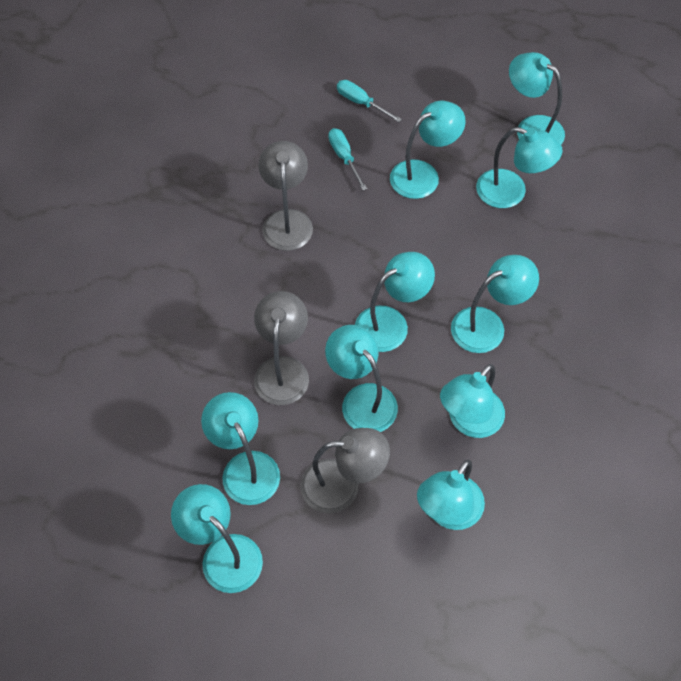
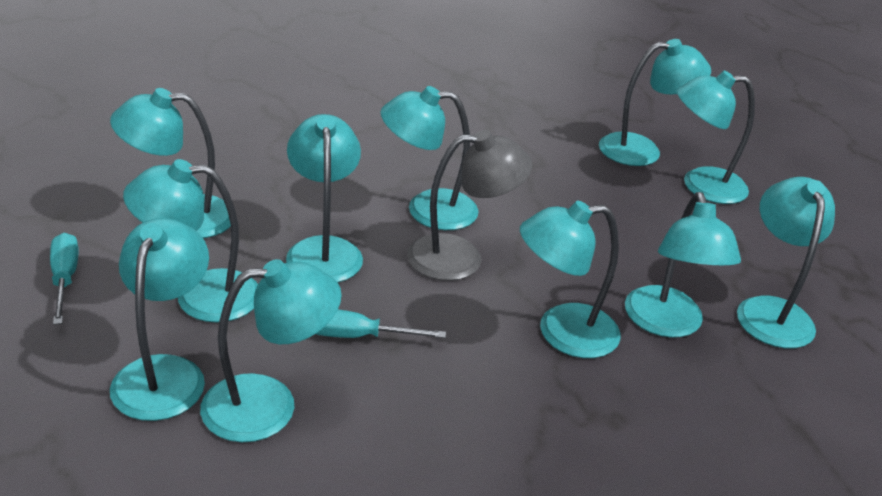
grey lamp: 3 -> 1
turquoise lamp: 10 -> 11

